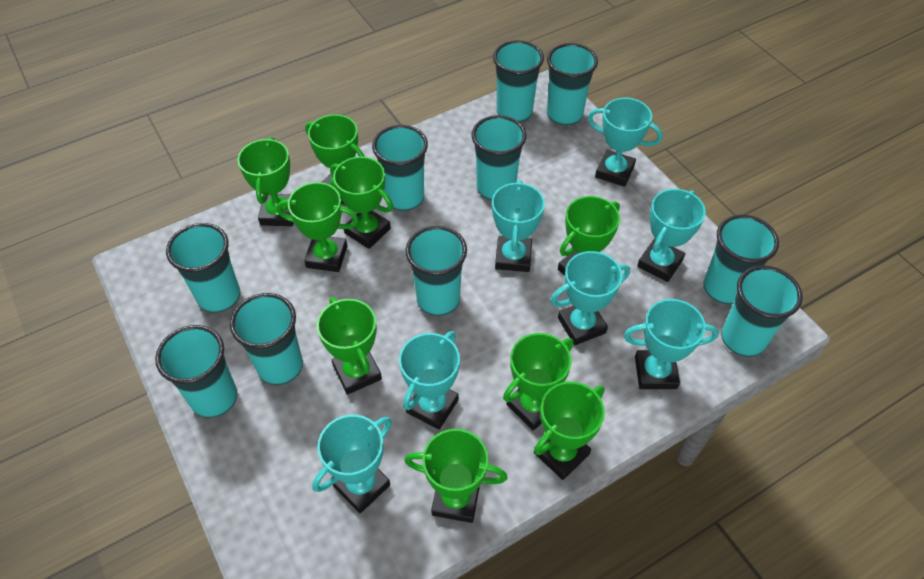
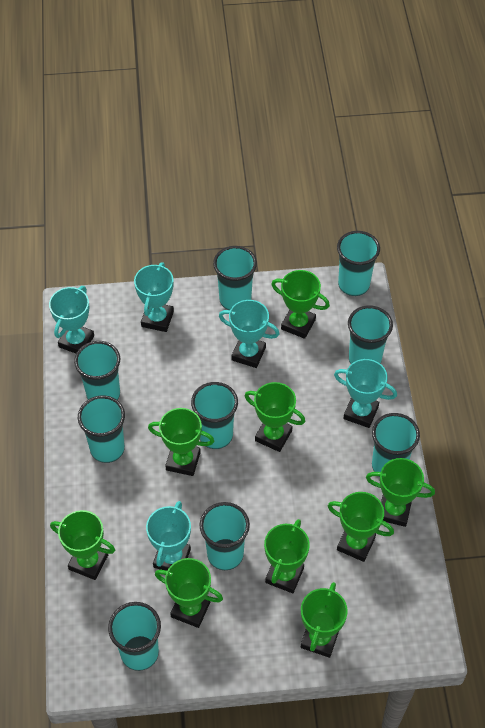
turquoise cup: 10 -> 9
turquoise trophy: 7 -> 5

